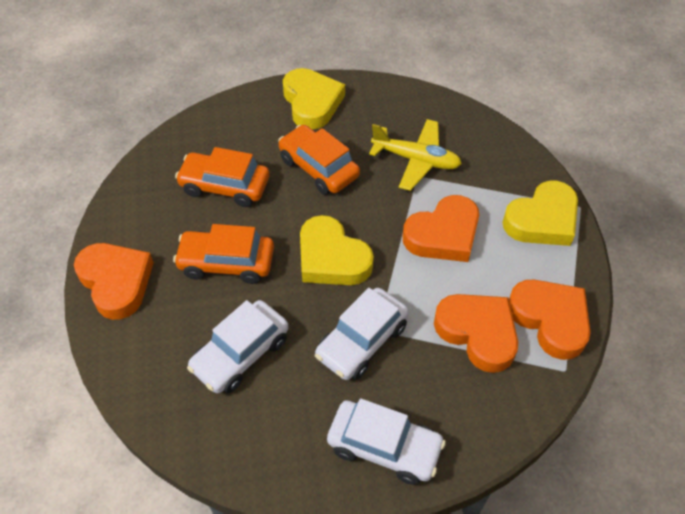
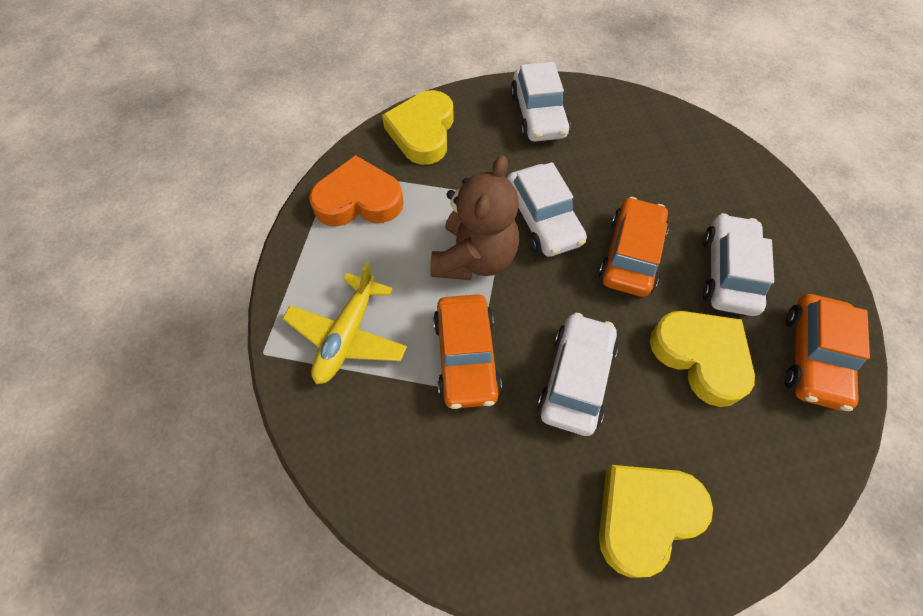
brown teddy bear: 0 -> 1
orange heart: 4 -> 1
white car: 3 -> 4

